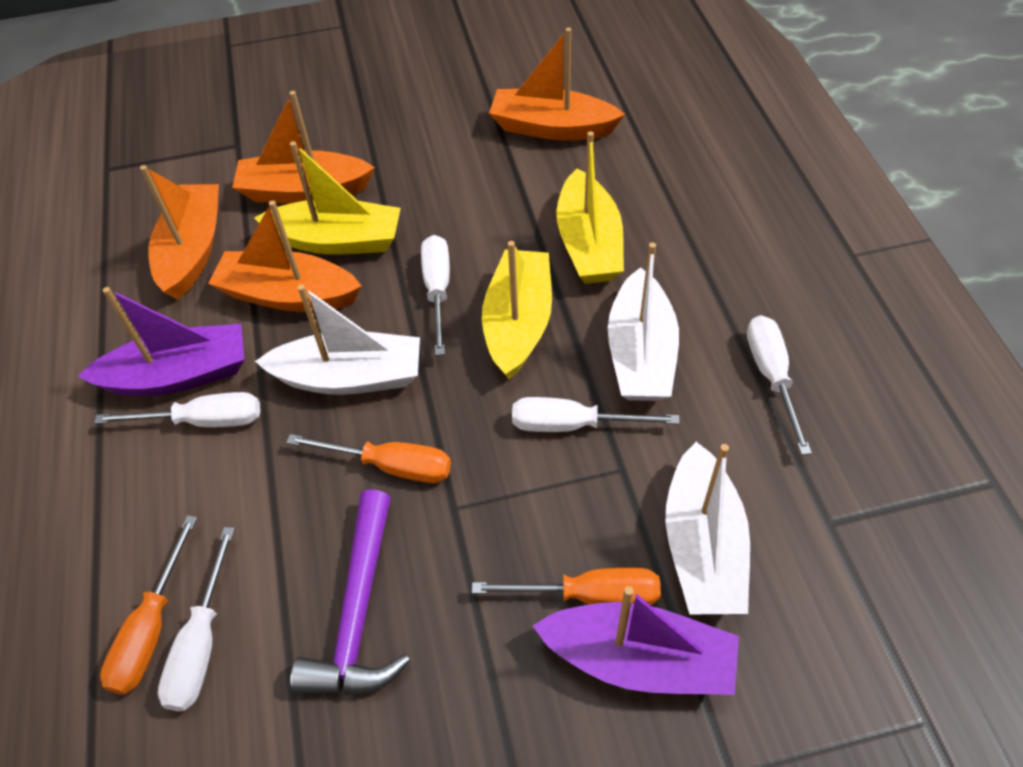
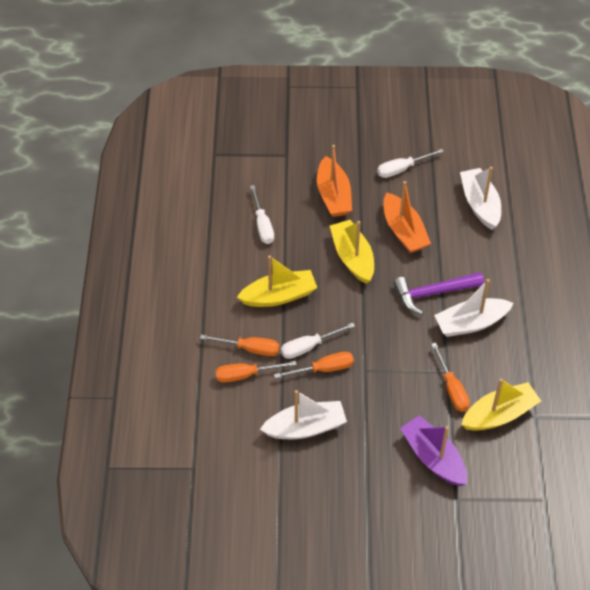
orange boat: 4 -> 2
orange screwdriver: 3 -> 4
purple boat: 2 -> 1
white screwdriver: 5 -> 3

